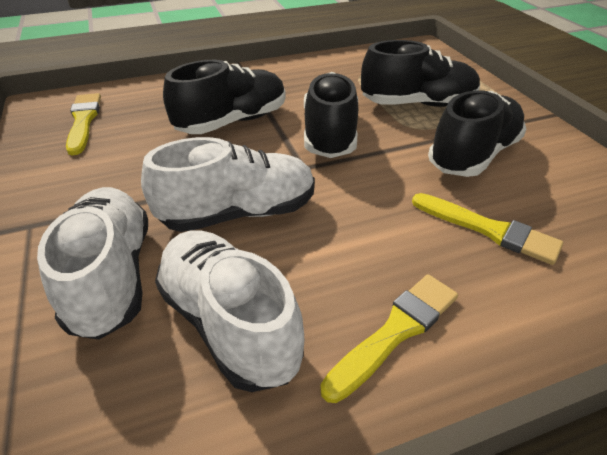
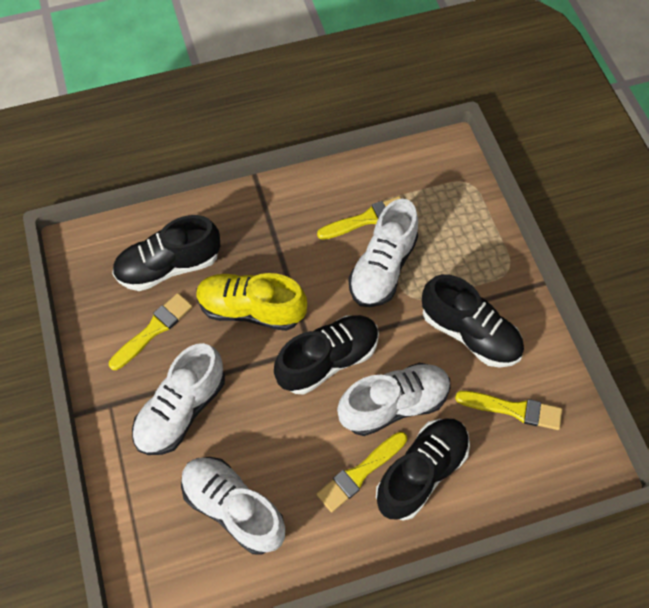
white shoe: 3 -> 4
yellow brush: 3 -> 4
yellow shoe: 0 -> 1

